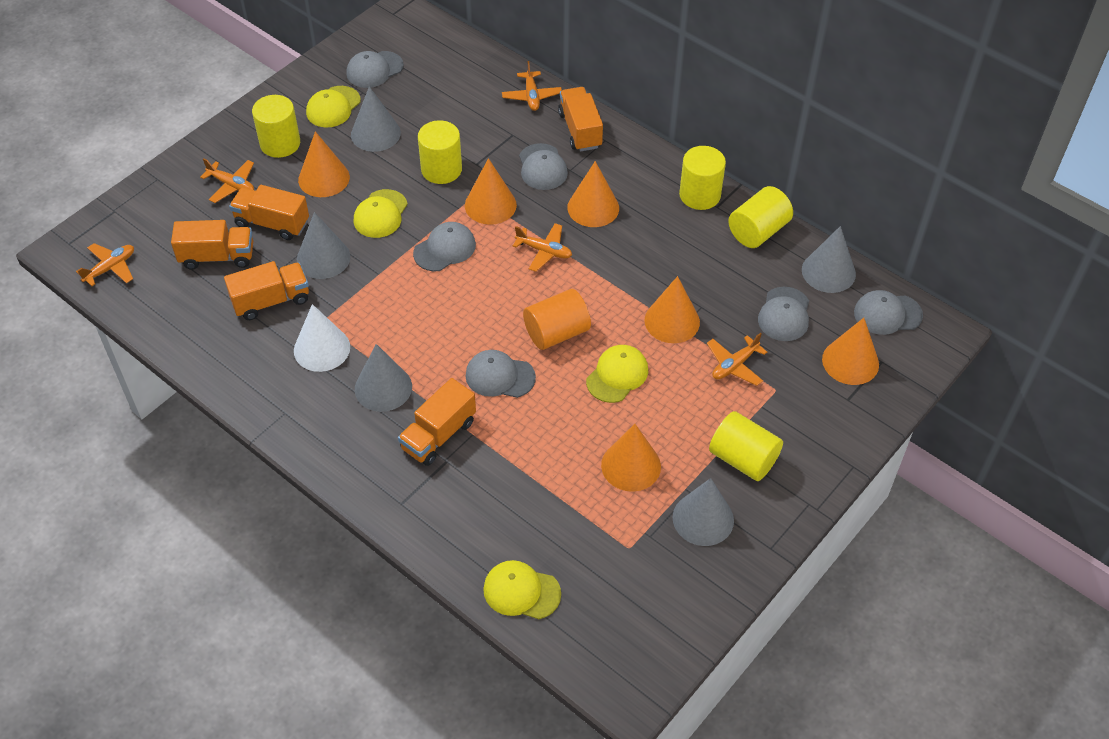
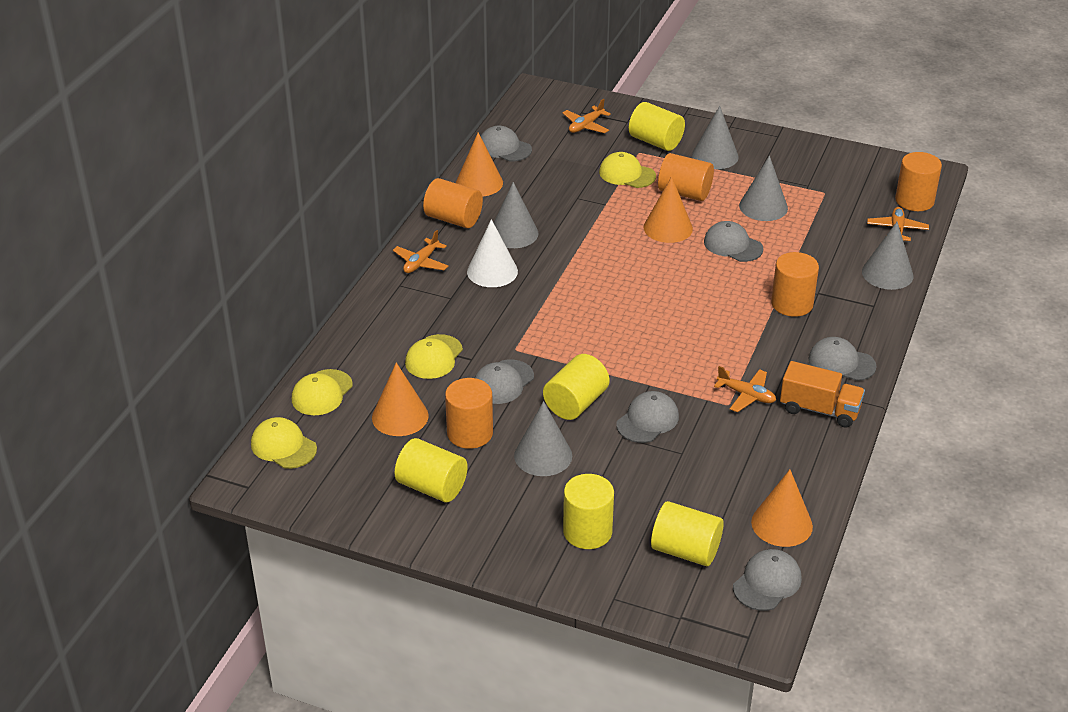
orange cone: 6 -> 4
orange cylinder: 1 -> 5
orange plane: 5 -> 4
orange truck: 5 -> 1

